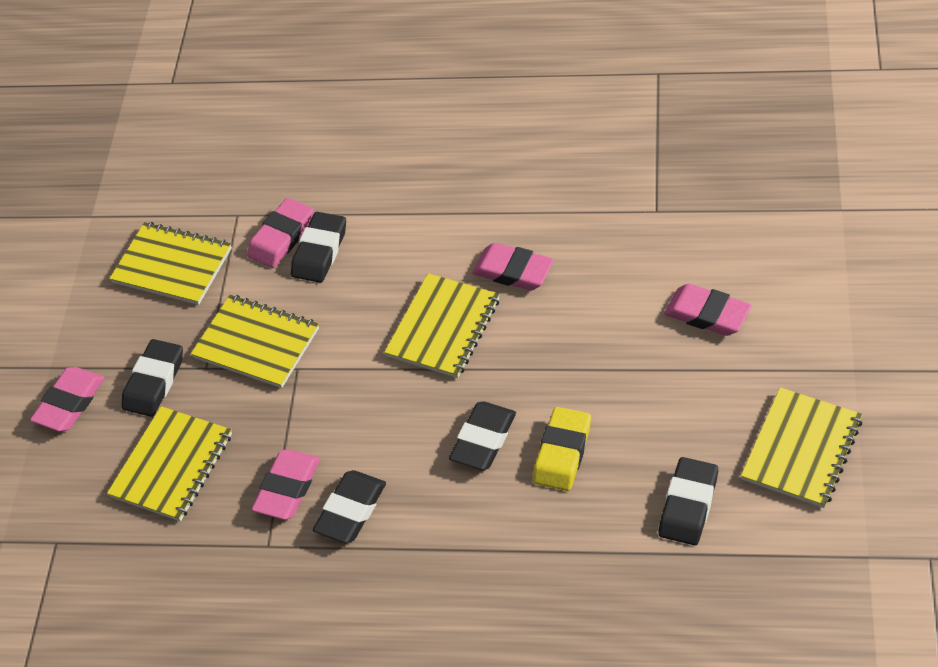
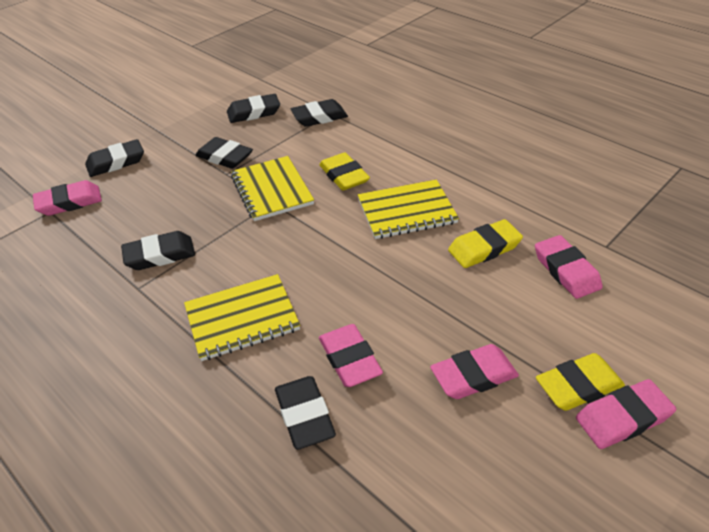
black eraser: 5 -> 6
yellow eraser: 1 -> 3
yellow notebook: 5 -> 3

